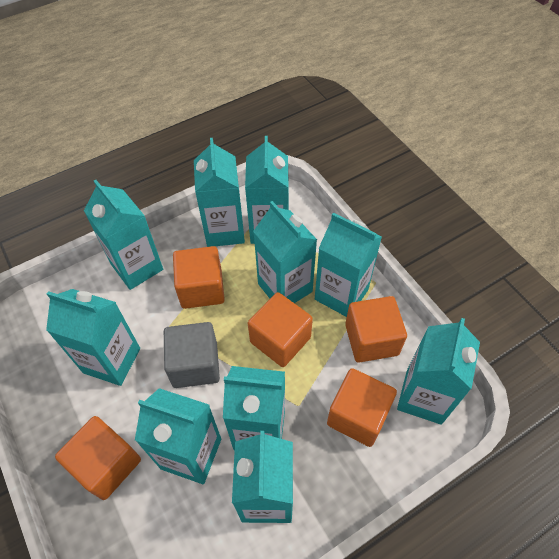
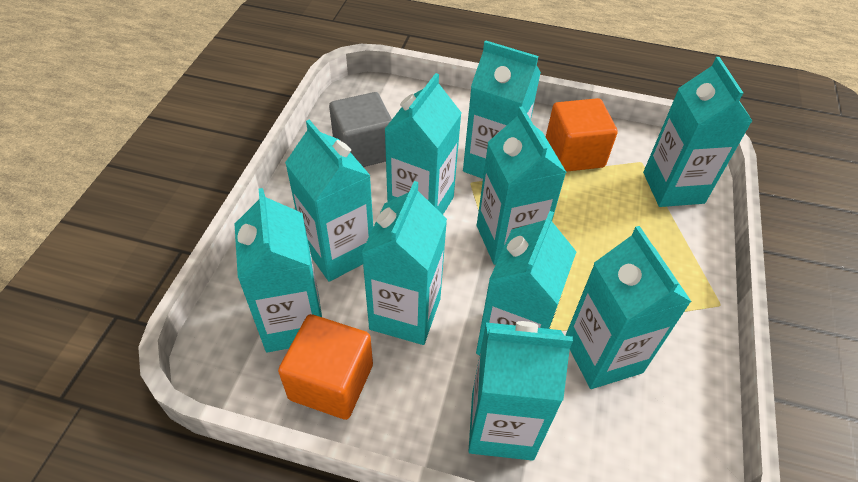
orange cube: 5 -> 2

